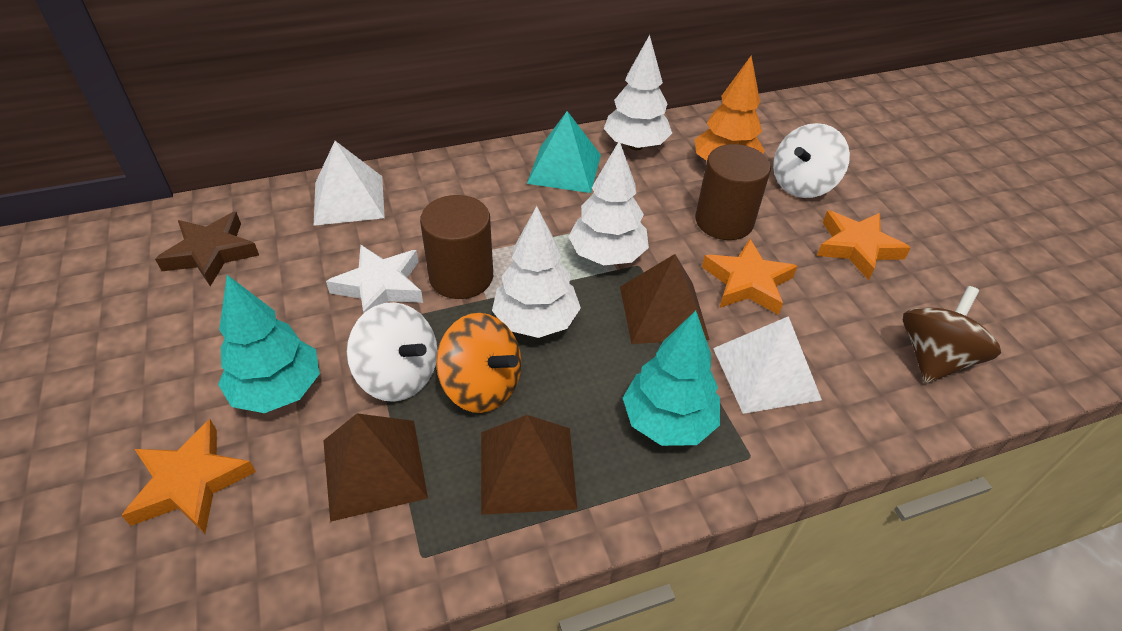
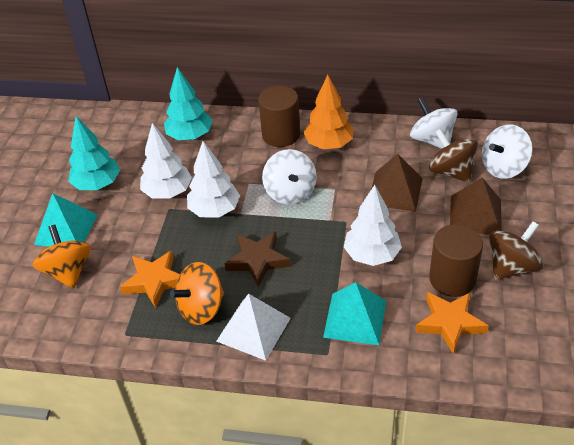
brown pyramid: 3 -> 2
brown spinning top: 1 -> 2
orange spinning top: 1 -> 2
orange star: 3 -> 2
turquoise pyramid: 1 -> 2
white pyramid: 2 -> 1
white spinning top: 2 -> 3
white star: 1 -> 0

